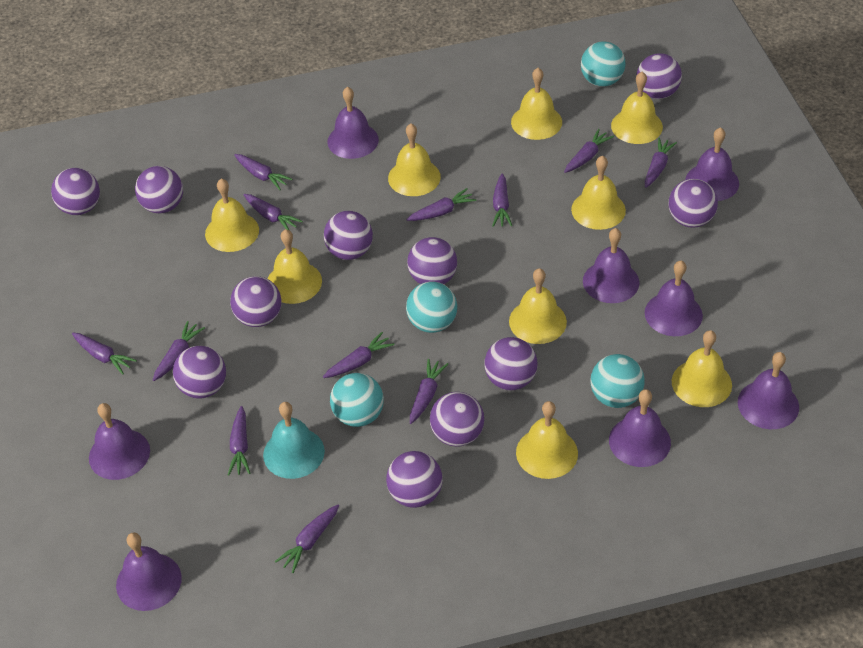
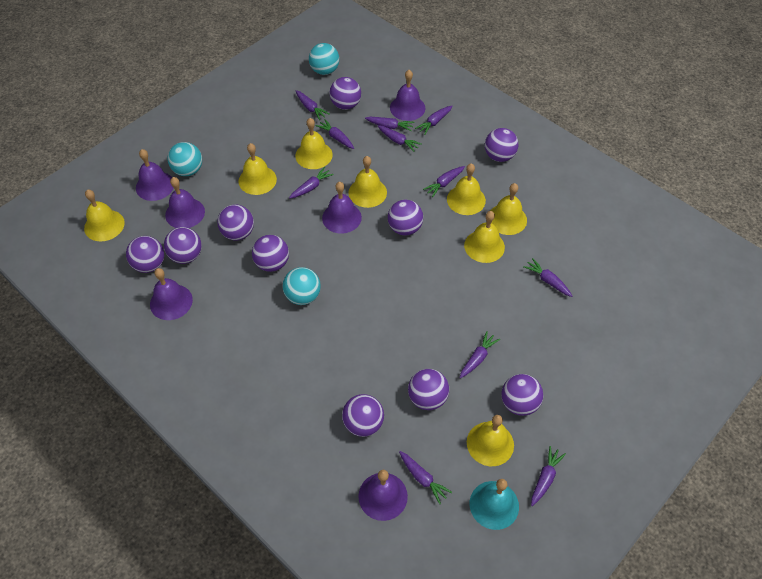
purple ball: 11 -> 10
purple bell: 8 -> 6
purple carrot: 12 -> 11
turquoise ball: 4 -> 3
yellow bell: 9 -> 8

